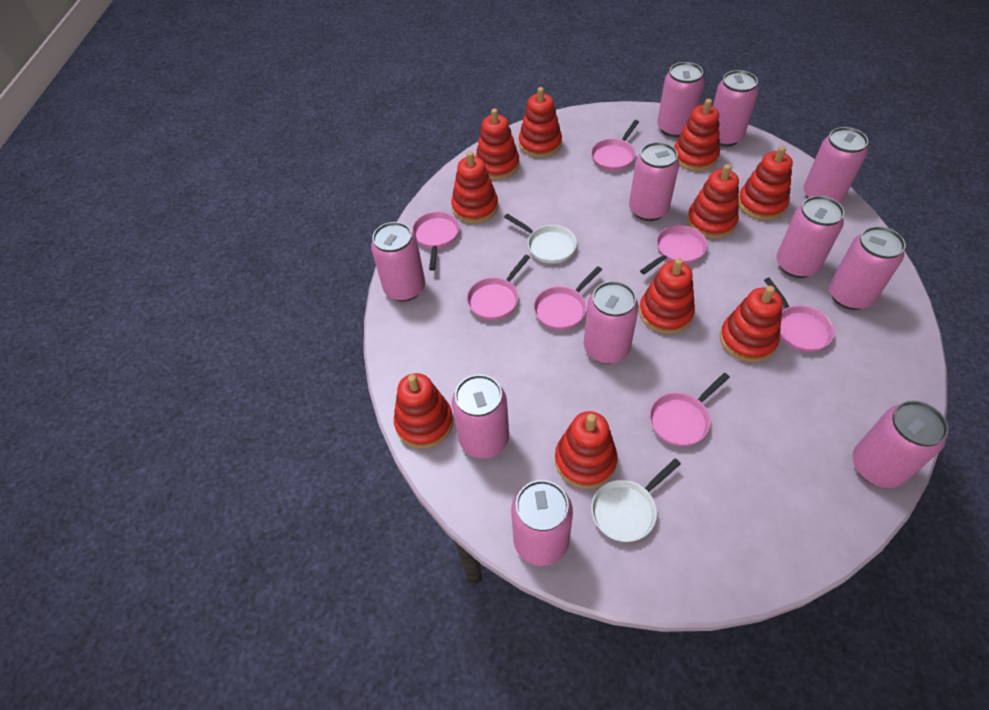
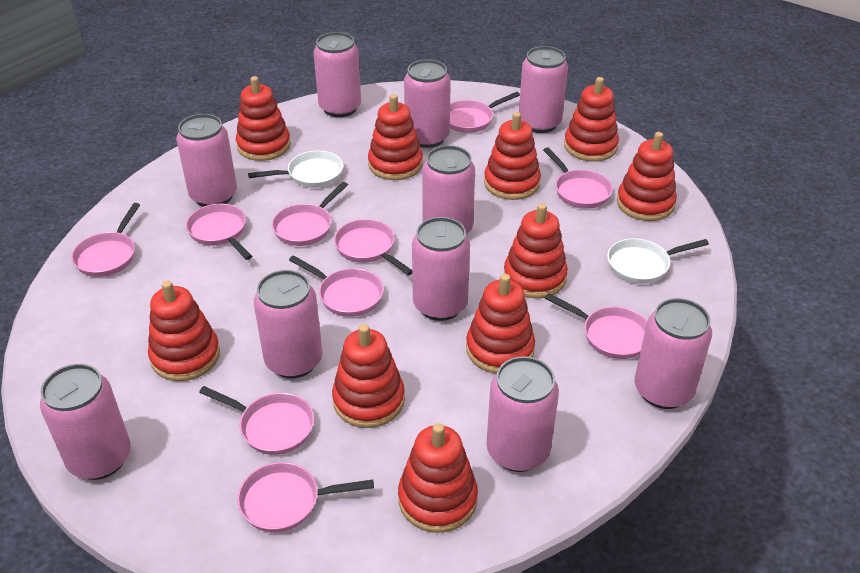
pink can: 11 -> 10
pink pan: 7 -> 10

